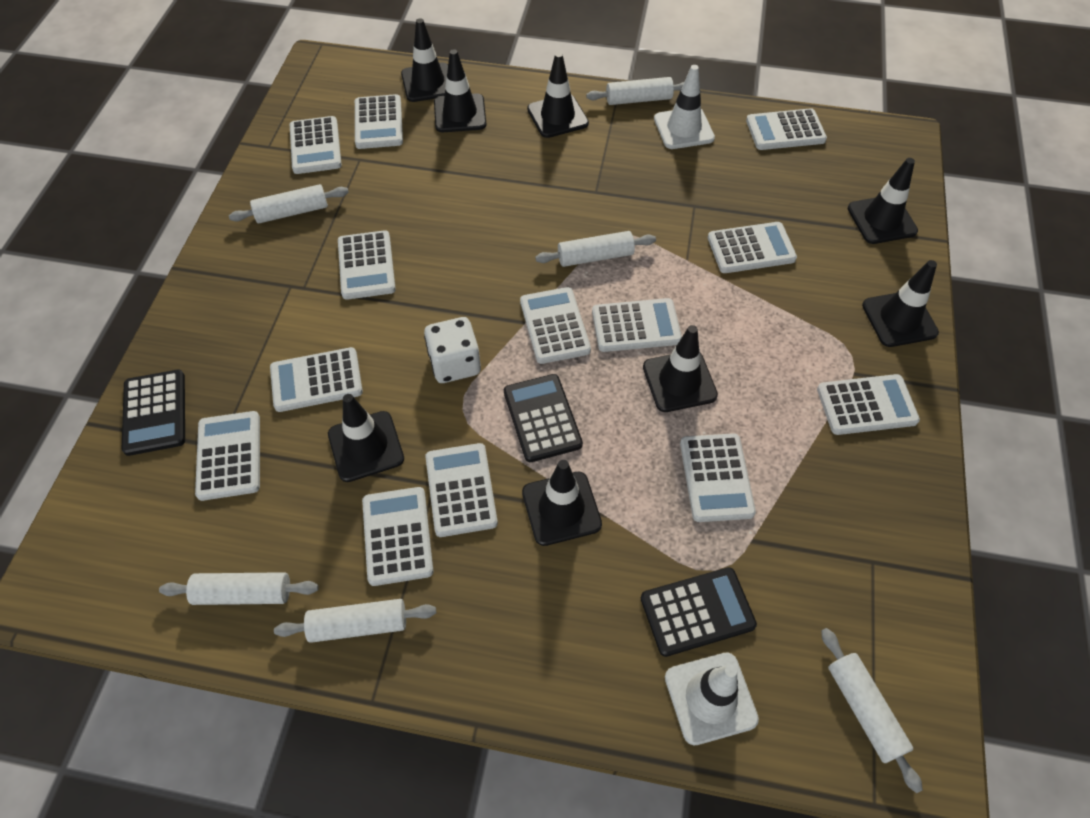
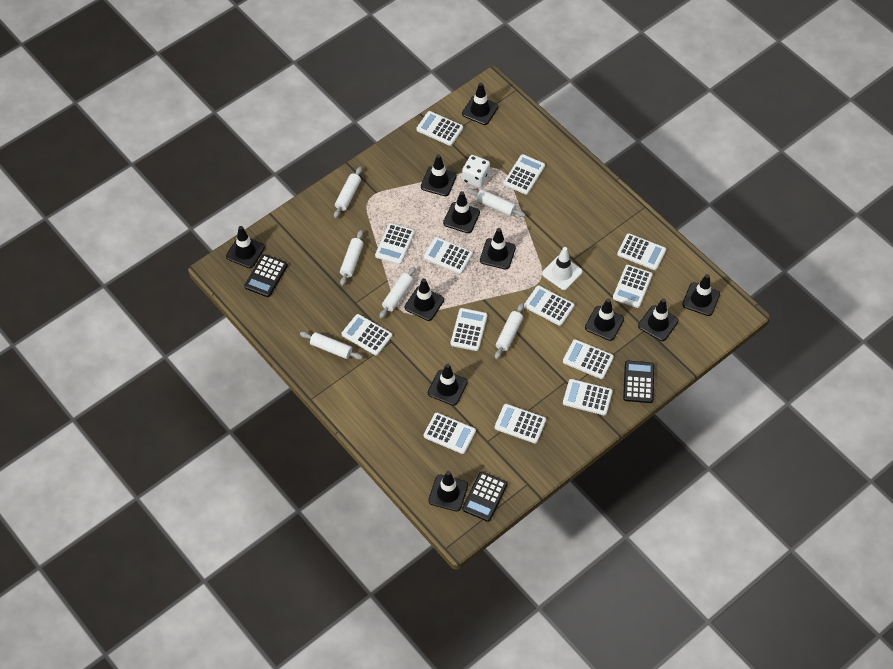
black traffic cone: 8 -> 11
white traffic cone: 2 -> 1

